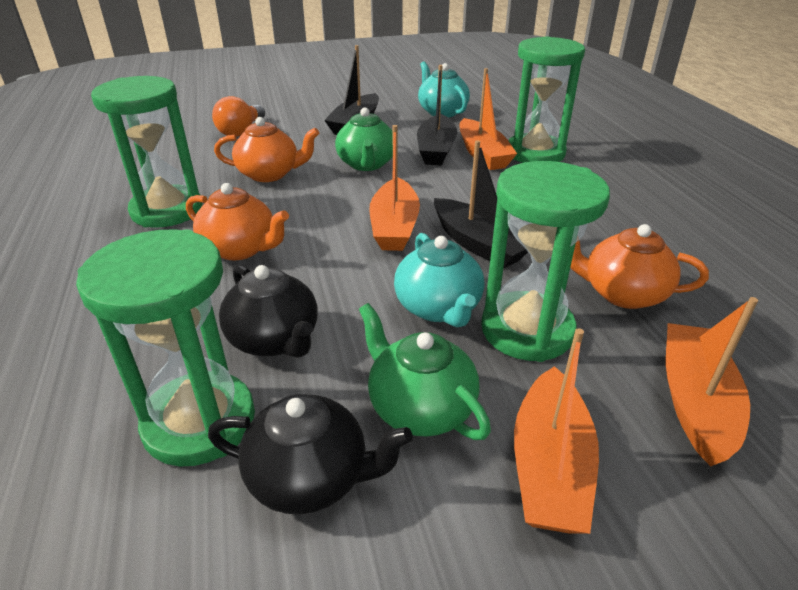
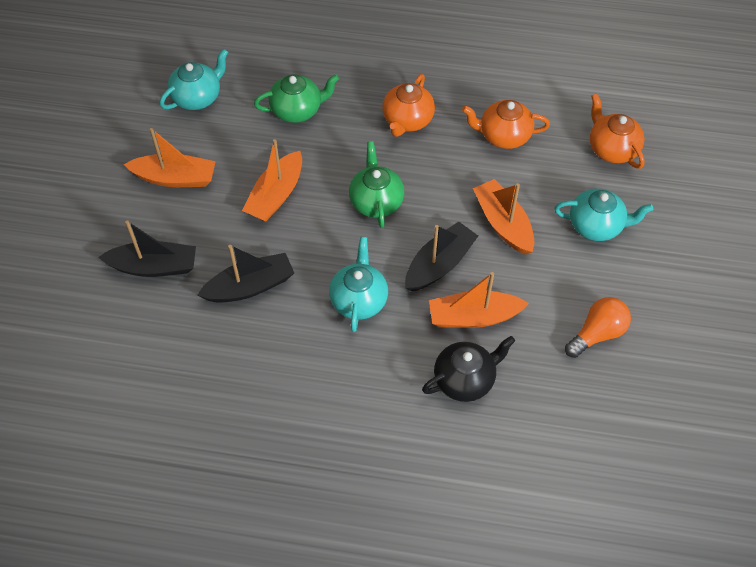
black teapot: 2 -> 1
green hourglass: 4 -> 0
turquoise teapot: 2 -> 3

